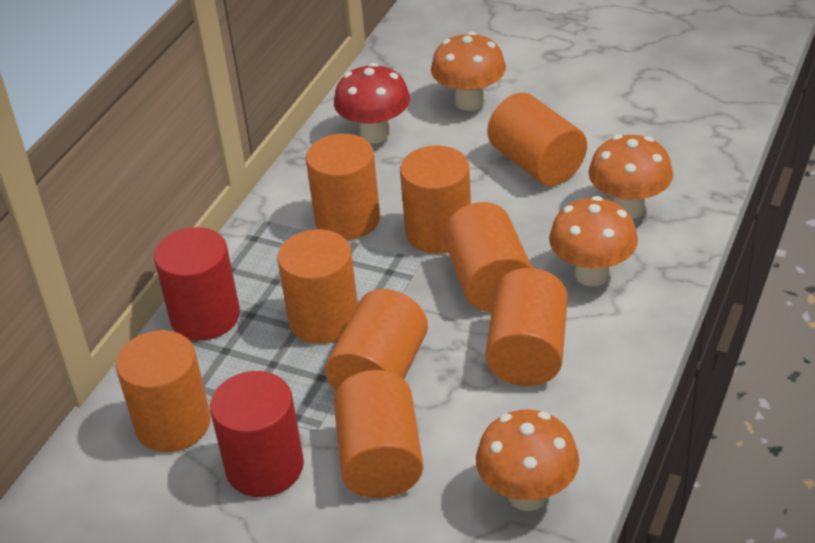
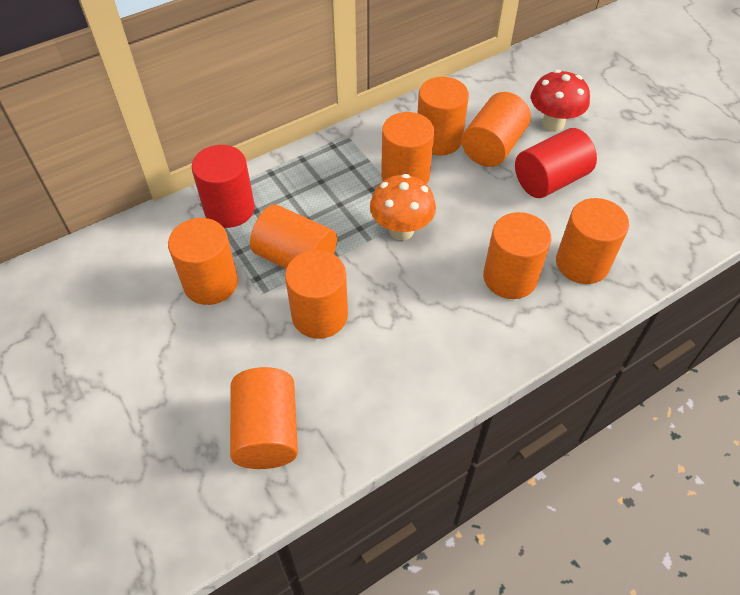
orange mushroom: 4 -> 1

